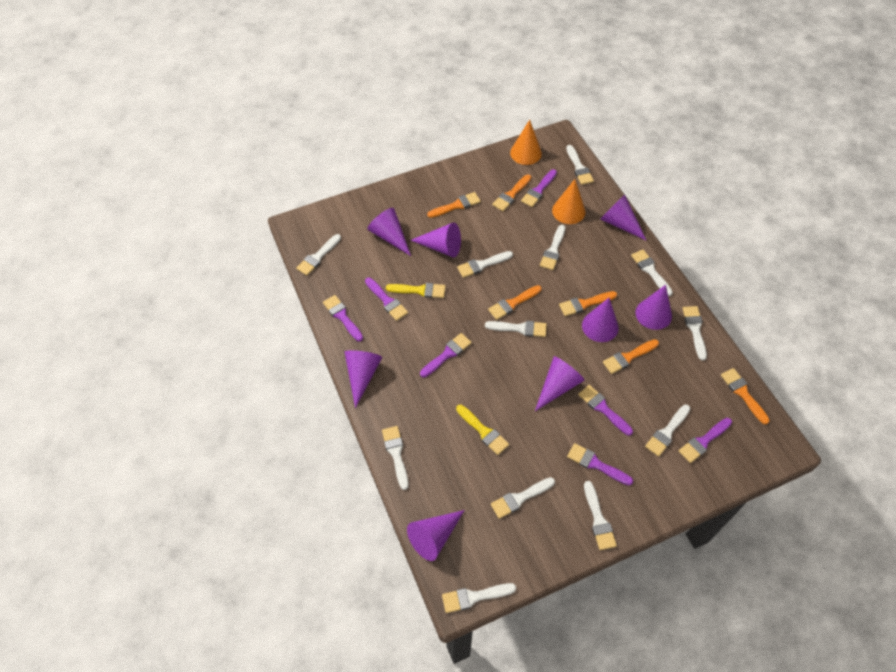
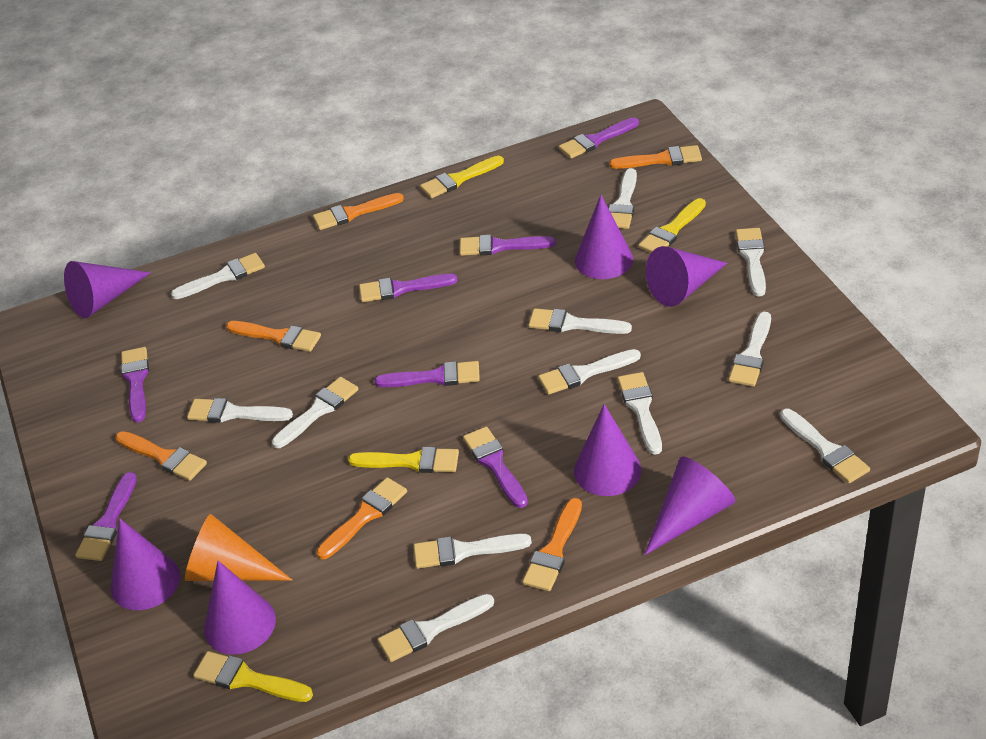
orange cone: 2 -> 1
purple cone: 8 -> 7
yellow brush: 2 -> 4

